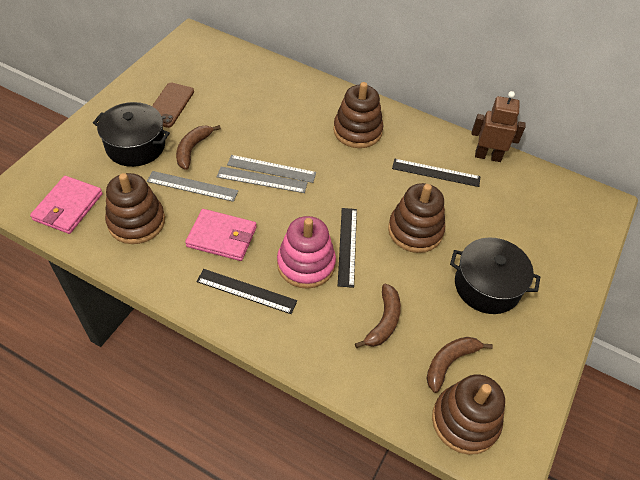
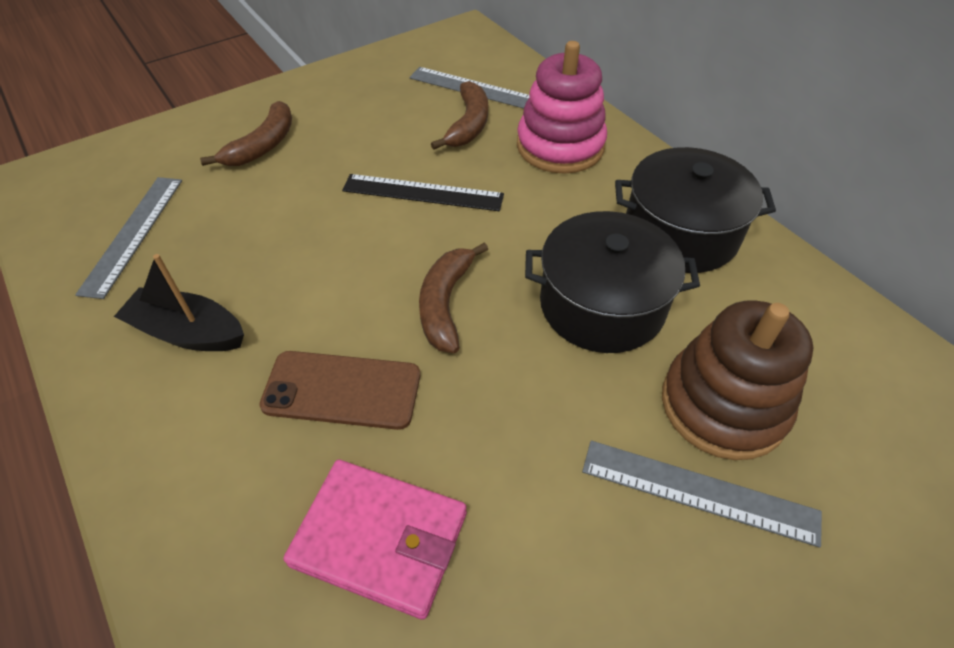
black boat: 0 -> 1
black ruler: 3 -> 1
brown robot: 1 -> 0
brown stacking toy: 4 -> 1
pink wallet: 2 -> 1

